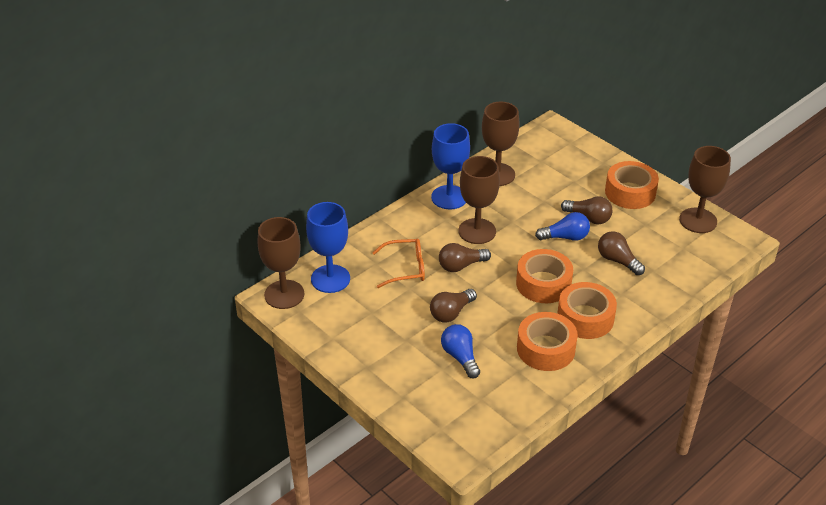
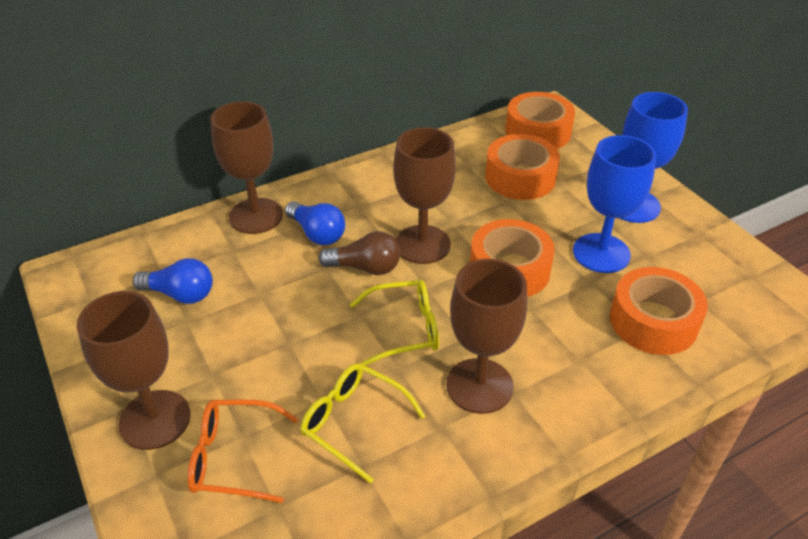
brown light bulb: 4 -> 1
yellow glasses: 0 -> 2

